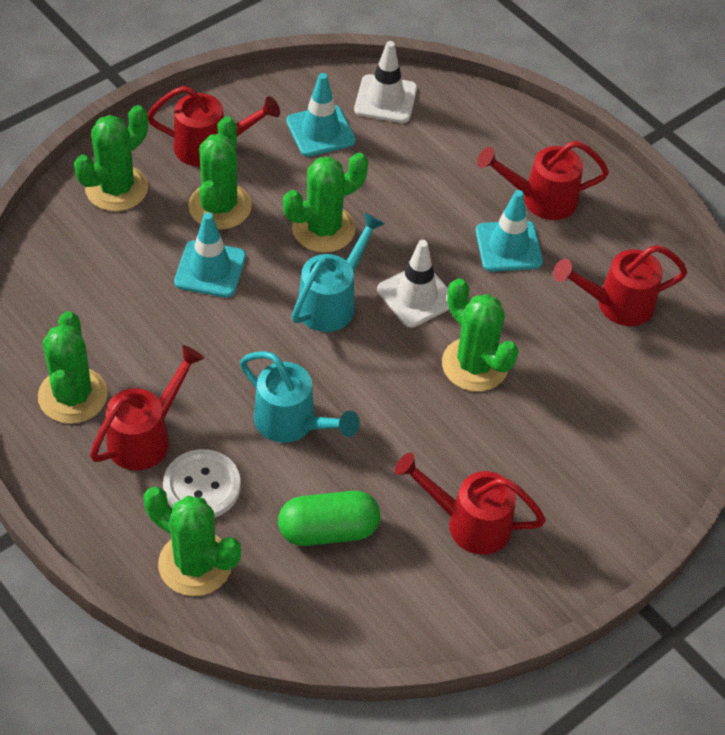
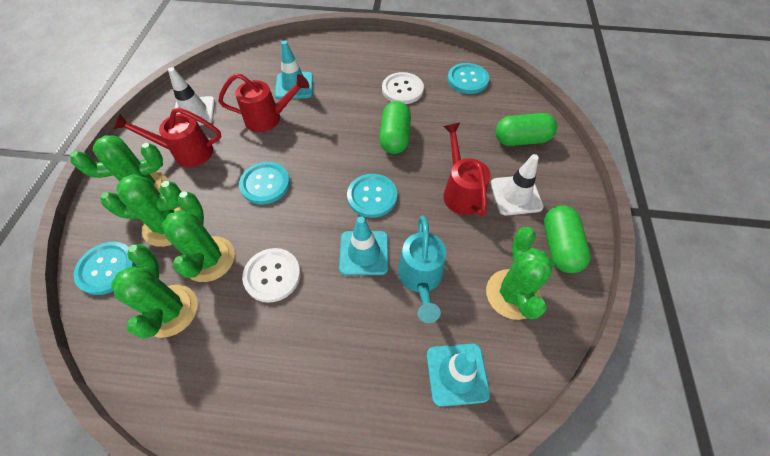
green cactus: 6 -> 5
green capsule: 1 -> 3
red watering can: 5 -> 3
turquoise button: 0 -> 4
turquoise watering can: 2 -> 1
white button: 1 -> 2

